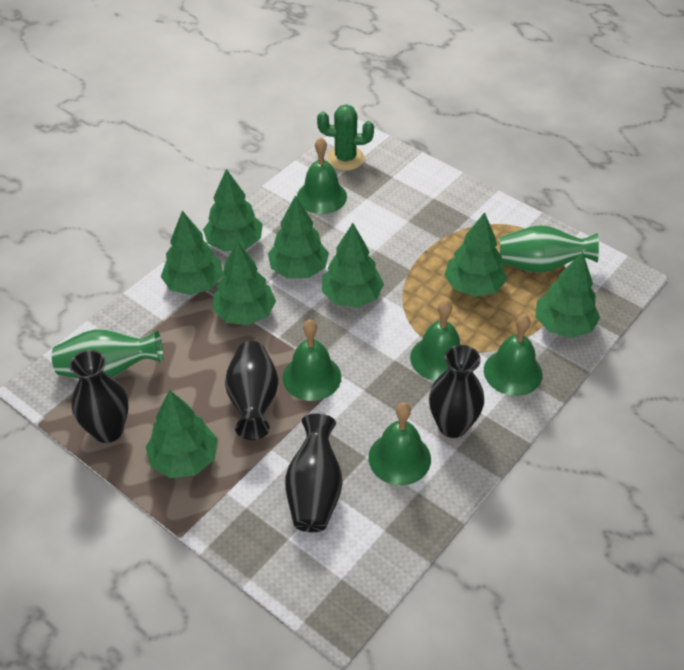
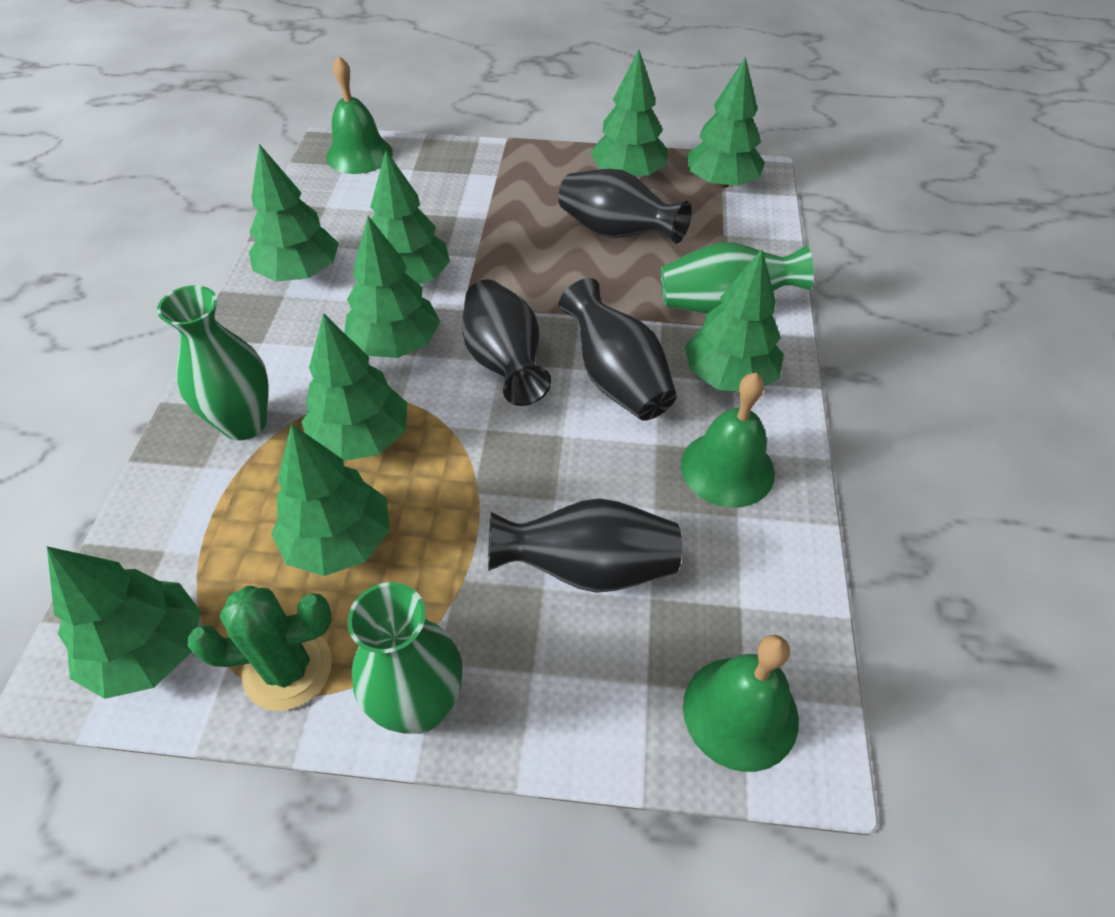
green bell: 5 -> 3
green tree: 8 -> 9
green vase: 2 -> 3

